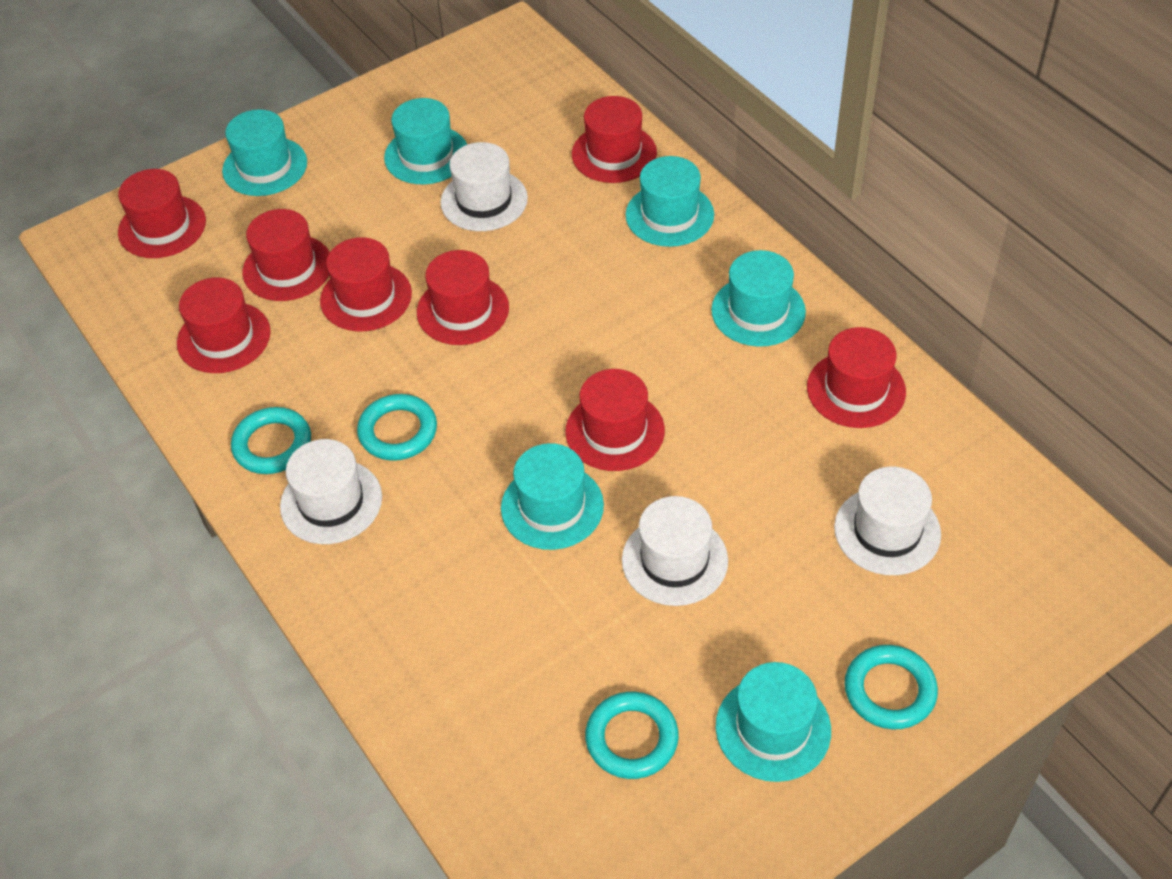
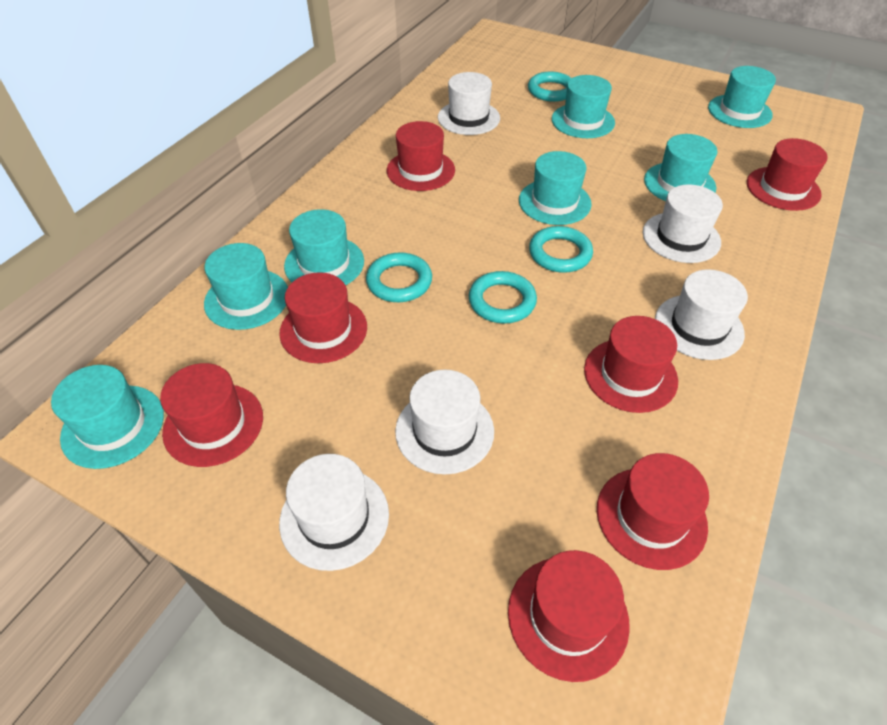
red hat: 8 -> 7
turquoise hat: 6 -> 7
white hat: 4 -> 5

